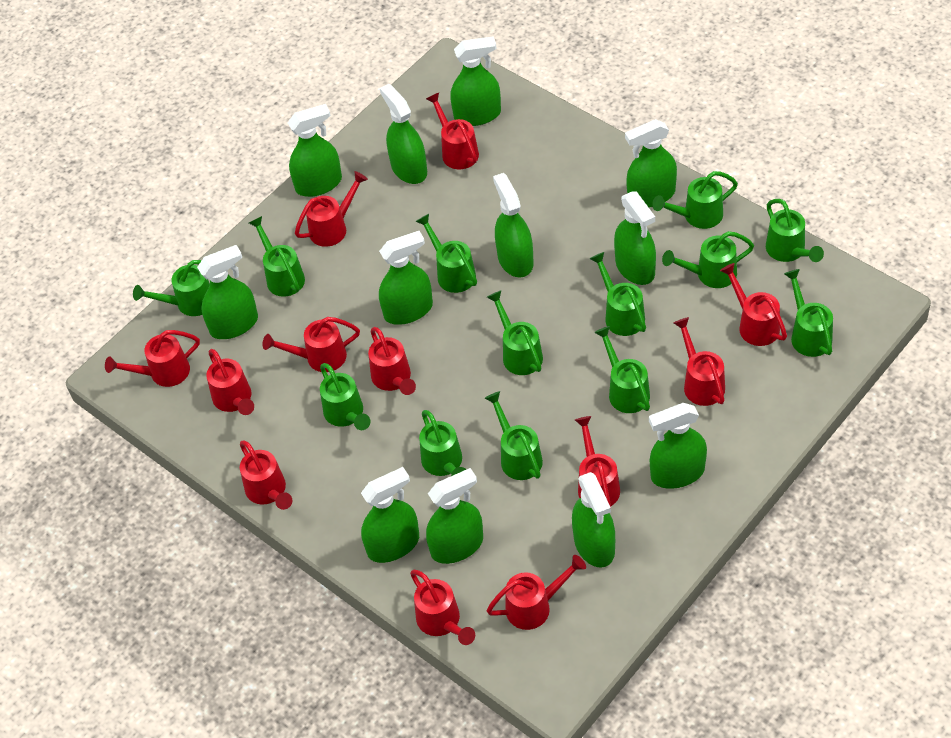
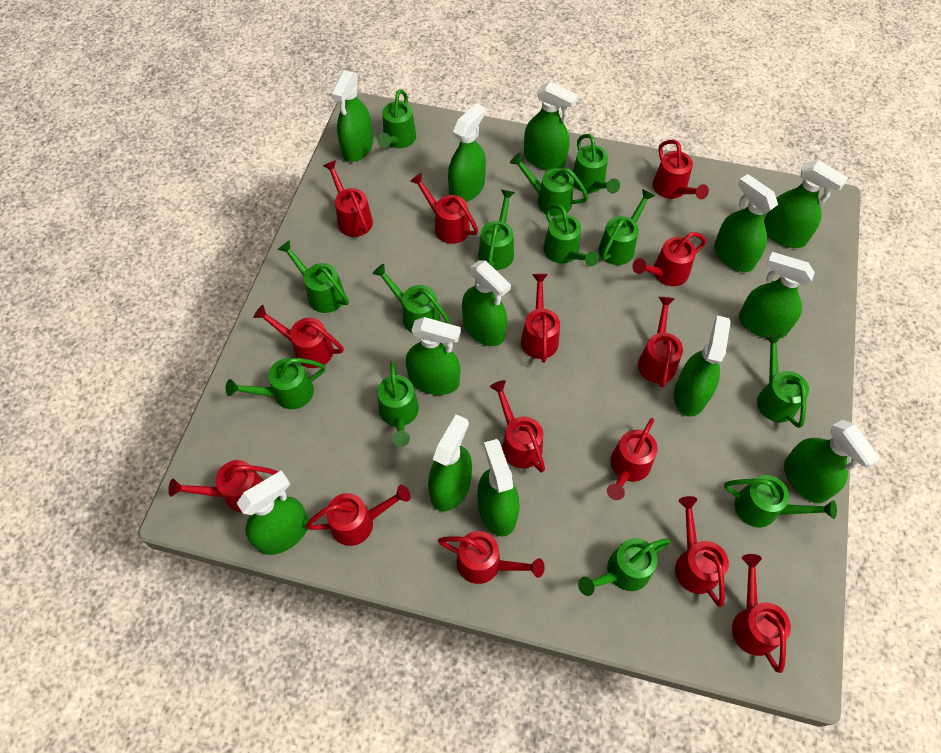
green spray bottle: 12 -> 13
red watering can: 12 -> 14

